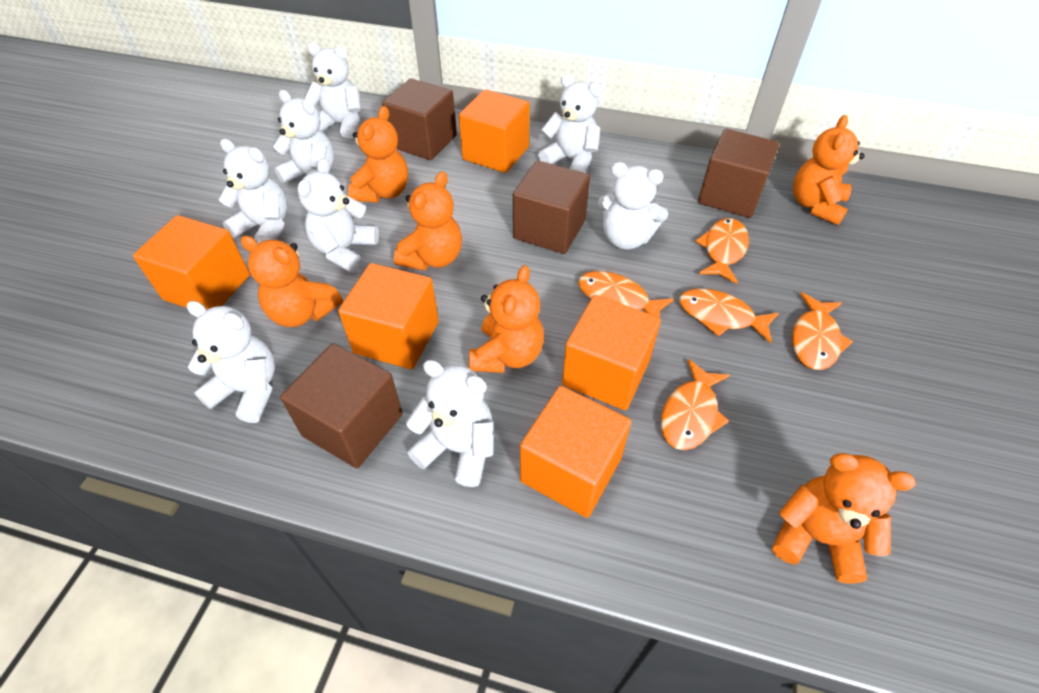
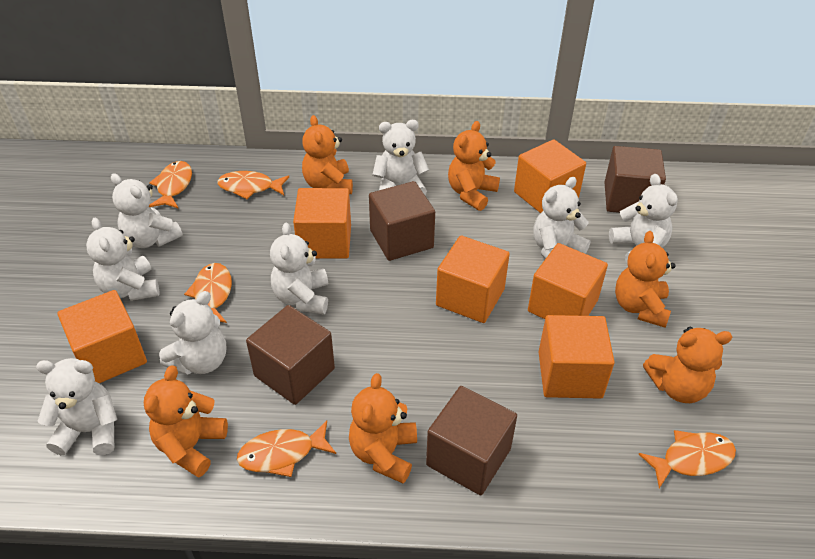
orange cube: 5 -> 6

